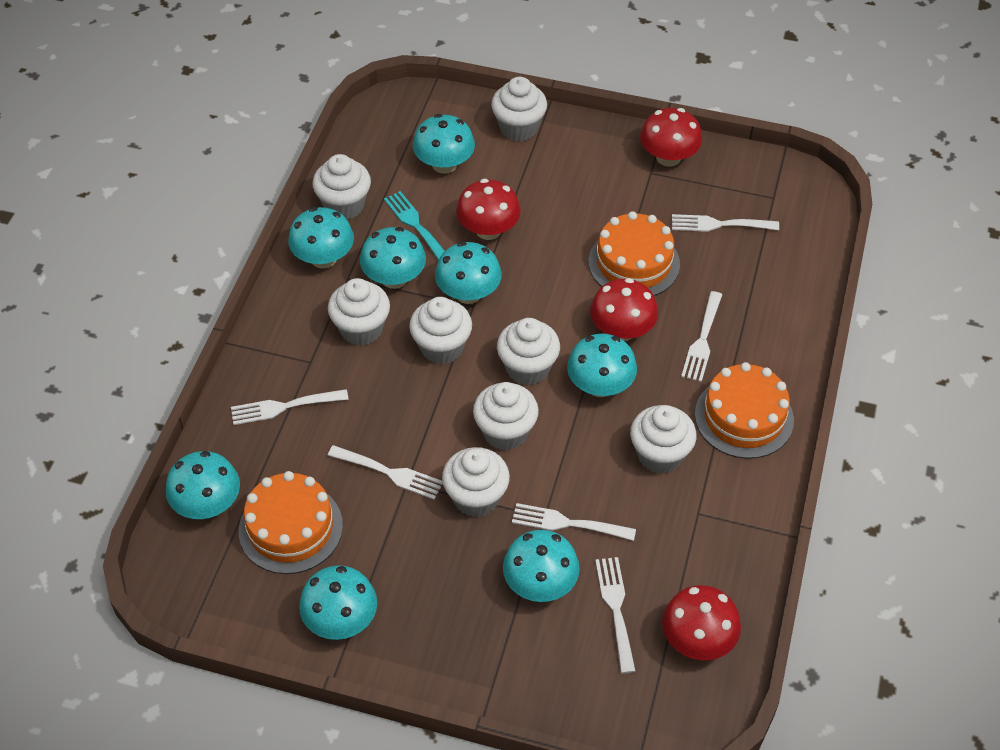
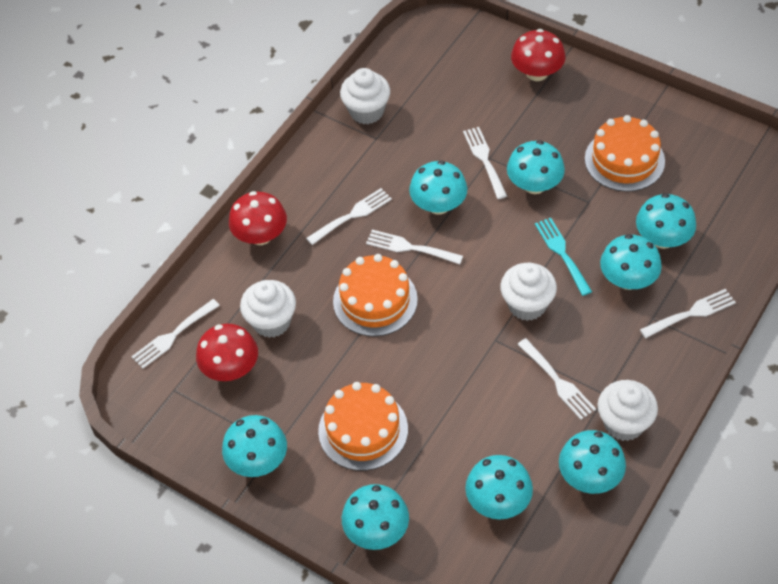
red mushroom: 4 -> 3
white cupcake: 8 -> 4

